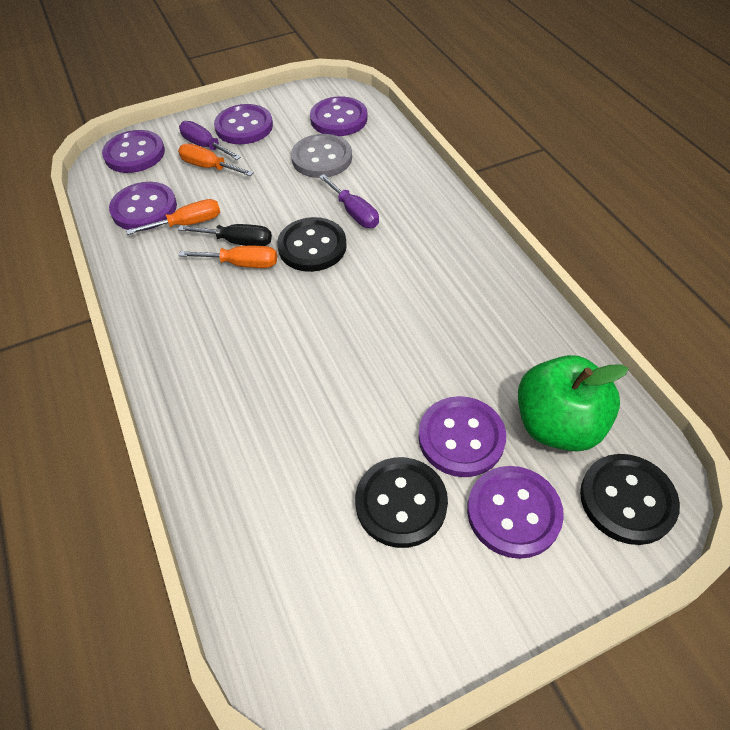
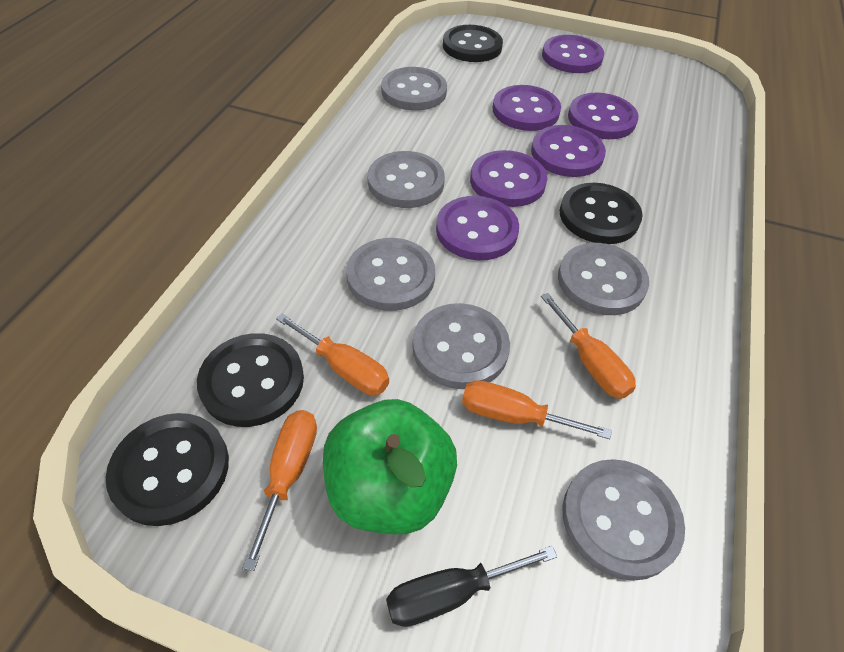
black button: 3 -> 4
grey button: 1 -> 6
orange screwdriver: 3 -> 4
purple screwdriver: 2 -> 0

